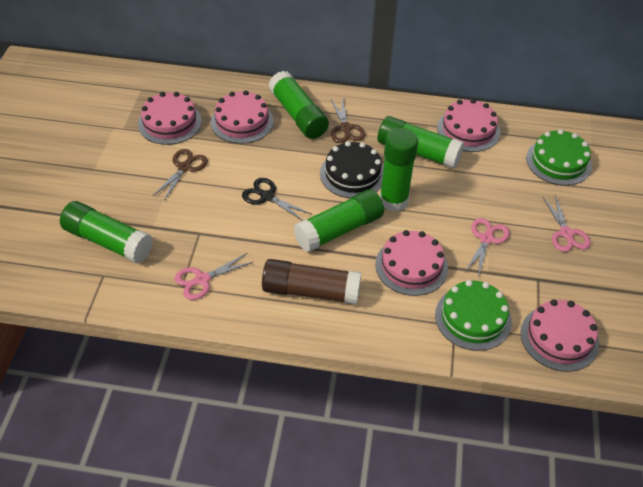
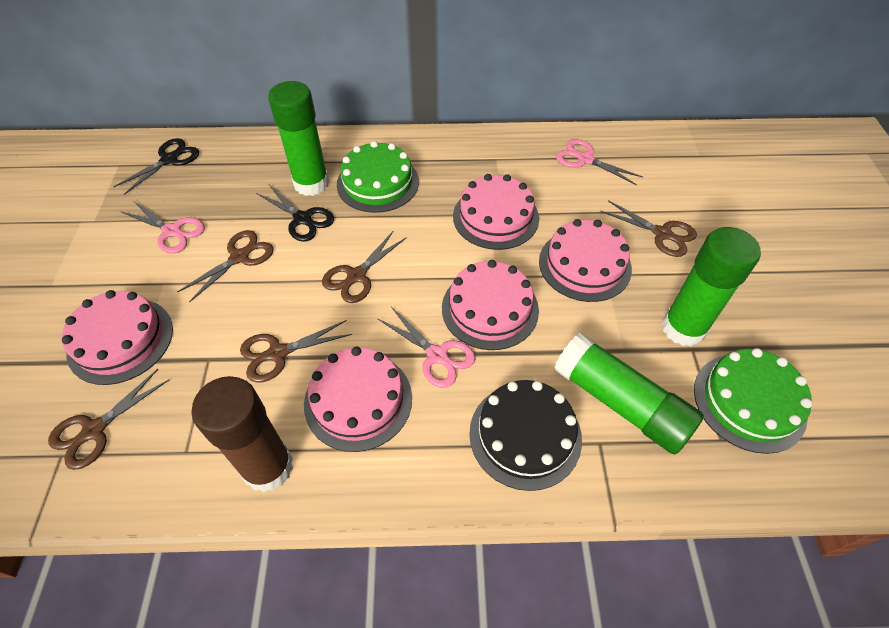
black scissors: 1 -> 2
brown scissors: 2 -> 5
green glue stick: 5 -> 3

